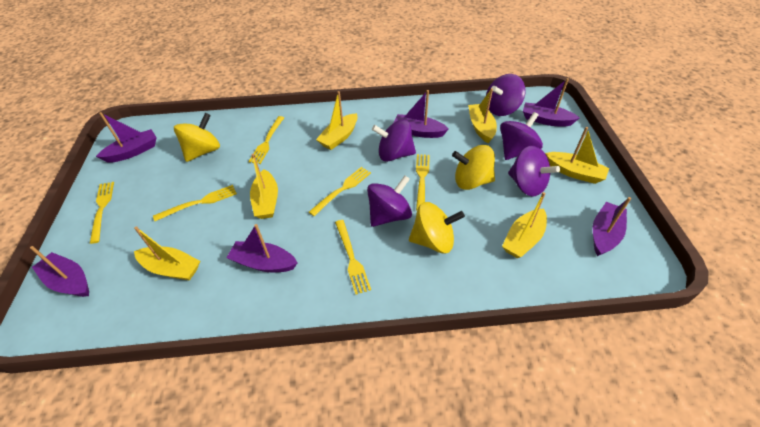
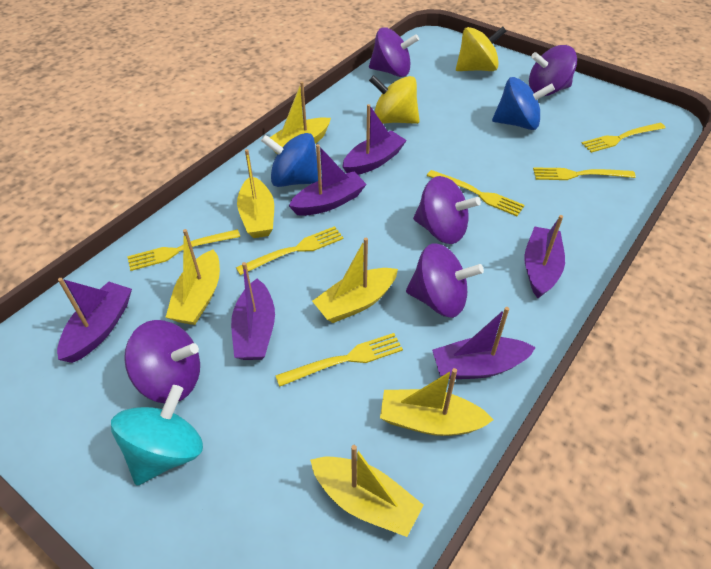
blue spinning top: 0 -> 2
turquoise spinning top: 0 -> 1
yellow spinning top: 3 -> 2

